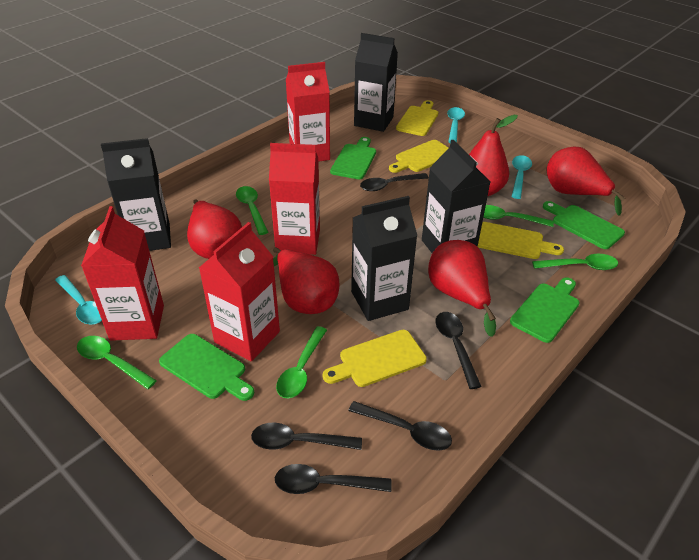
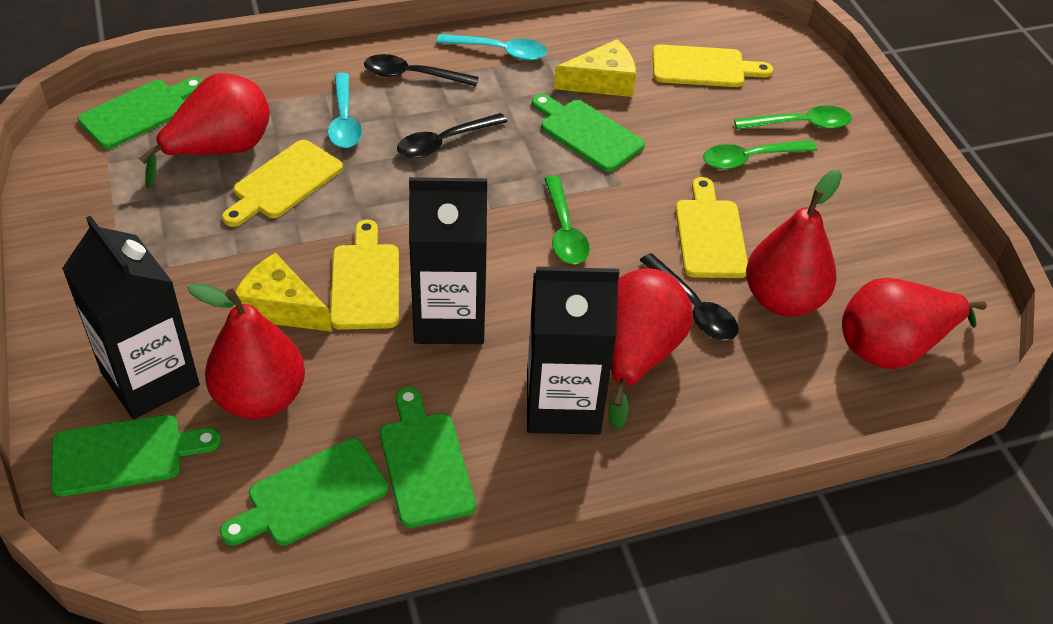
black carton: 4 -> 3
black spoon: 5 -> 3
green cutting board: 4 -> 5
green spoon: 5 -> 3
red carton: 4 -> 0
turquoise spoon: 3 -> 2
yellow cheese: 0 -> 2

